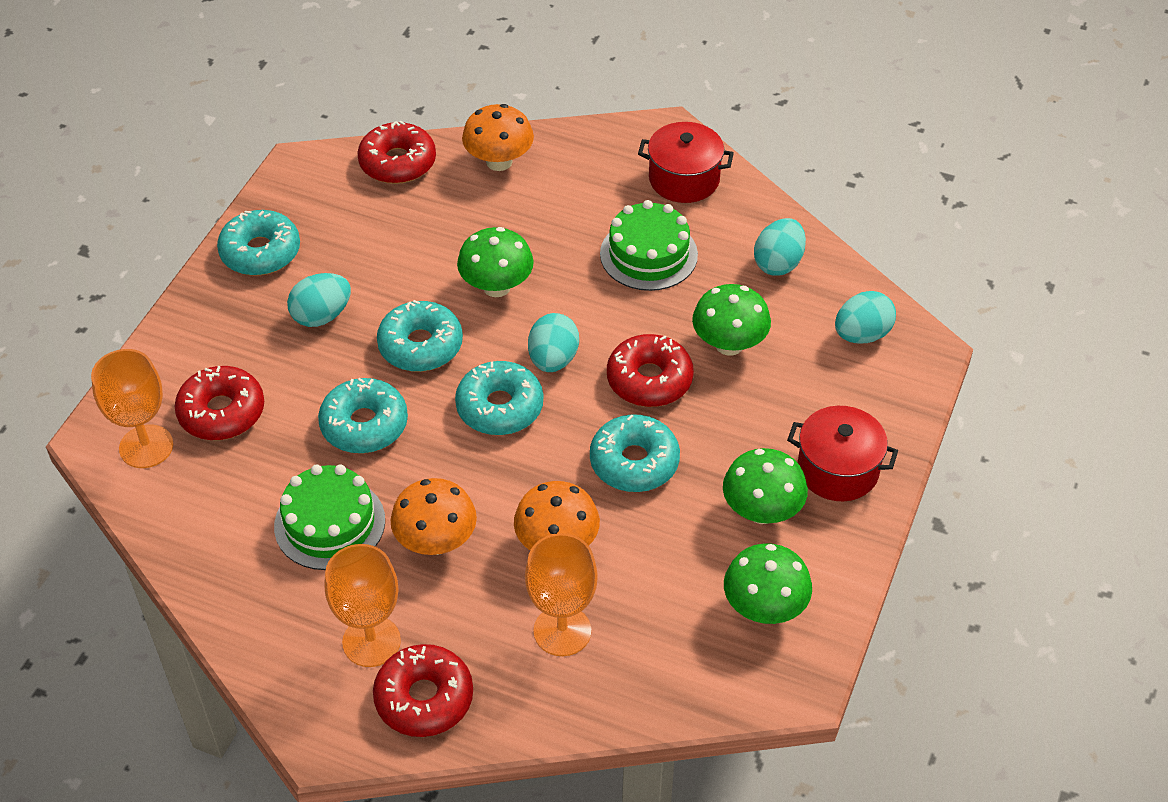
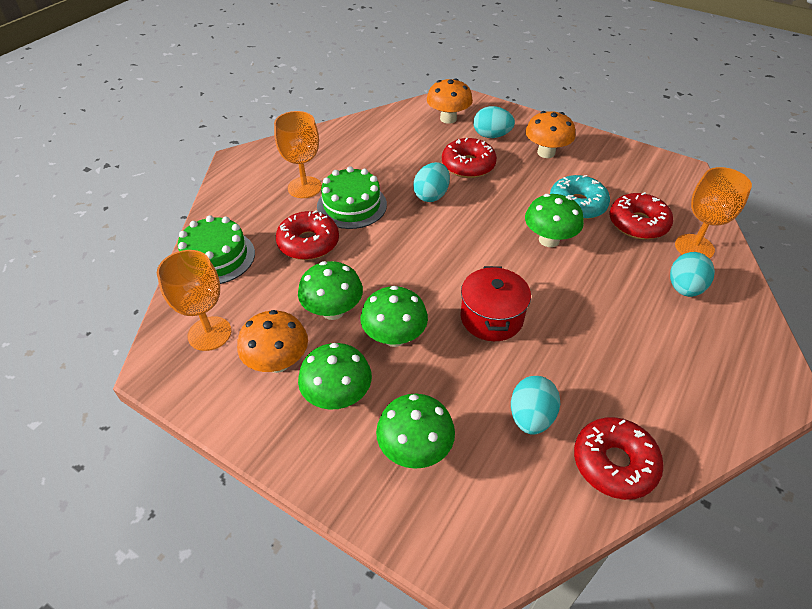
green mushroom: 4 -> 5
red pot: 2 -> 1
turquoise donut: 5 -> 1

